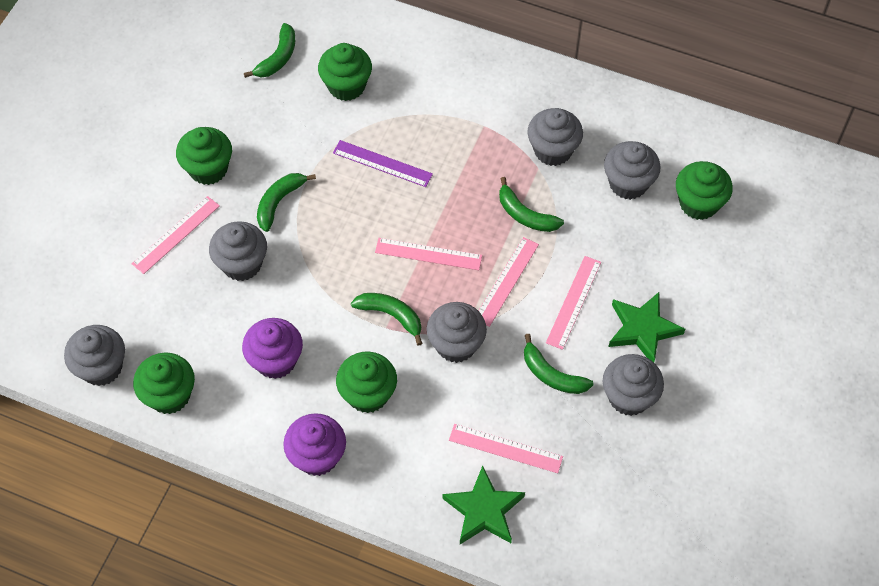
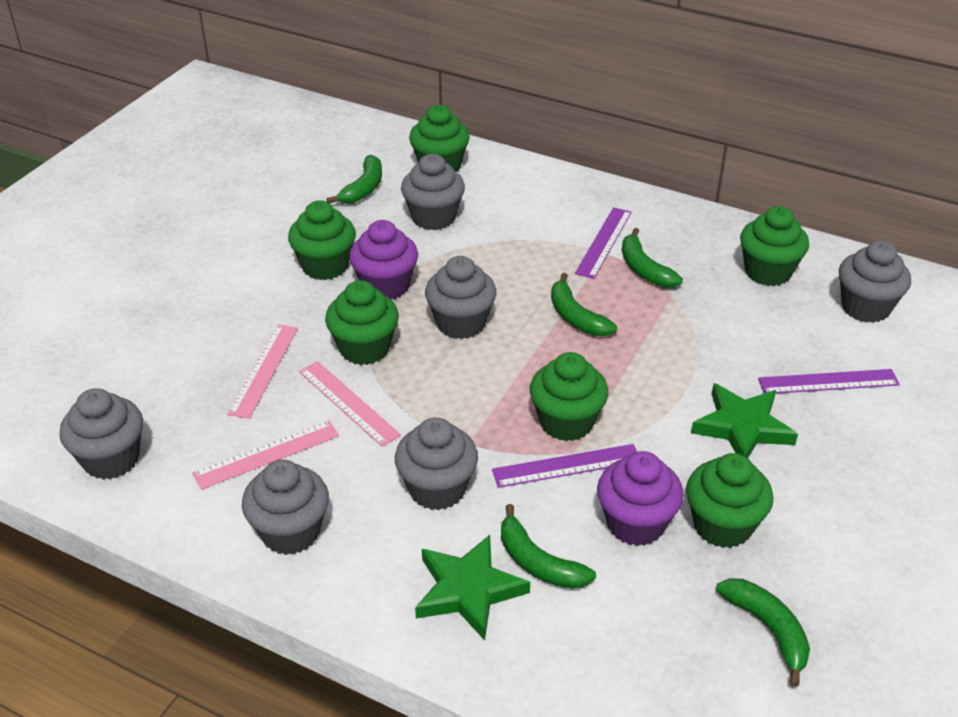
green cupcake: 5 -> 6
pink ruler: 5 -> 3
purple ruler: 1 -> 3

